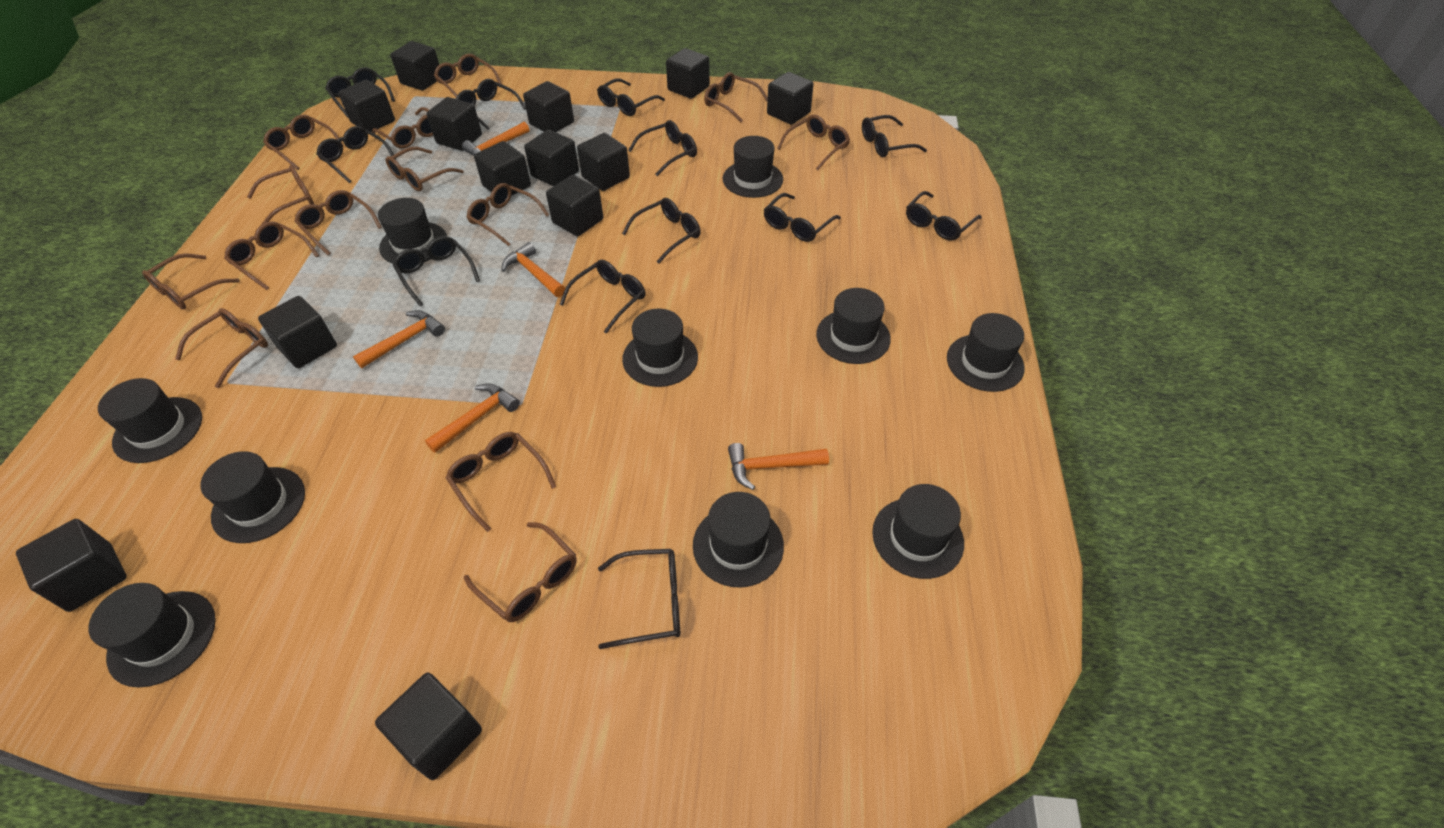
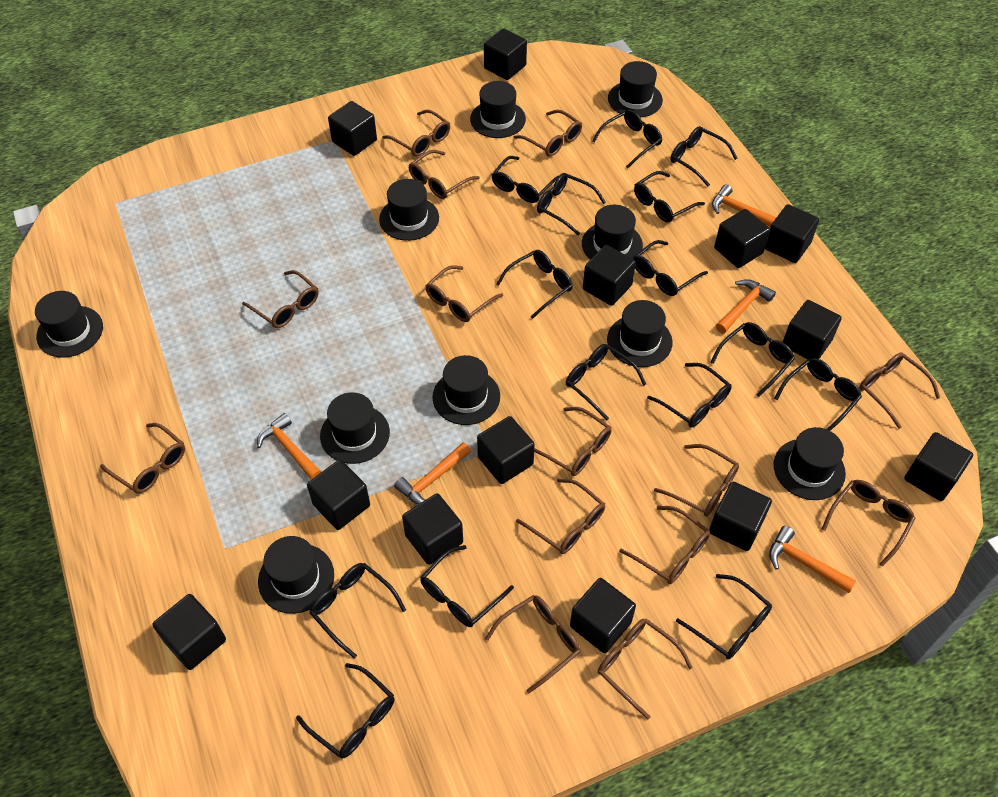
black glasses: 12 -> 15

